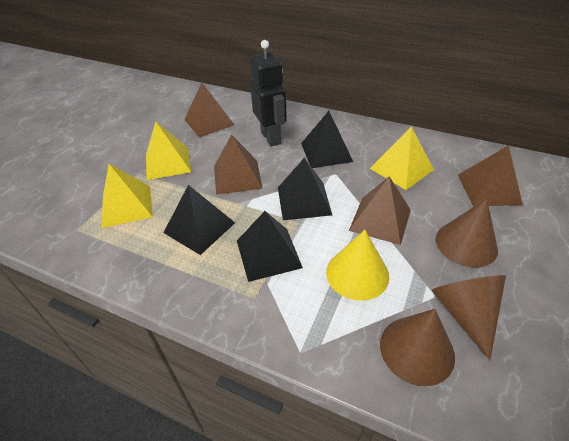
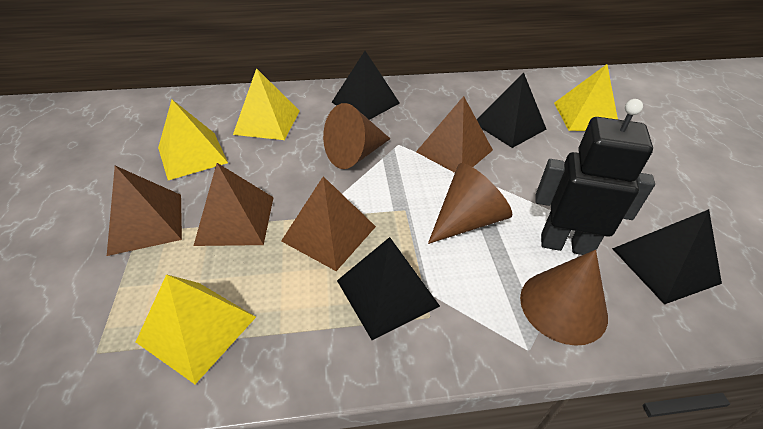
yellow cone: 1 -> 0
yellow pyramid: 3 -> 4

